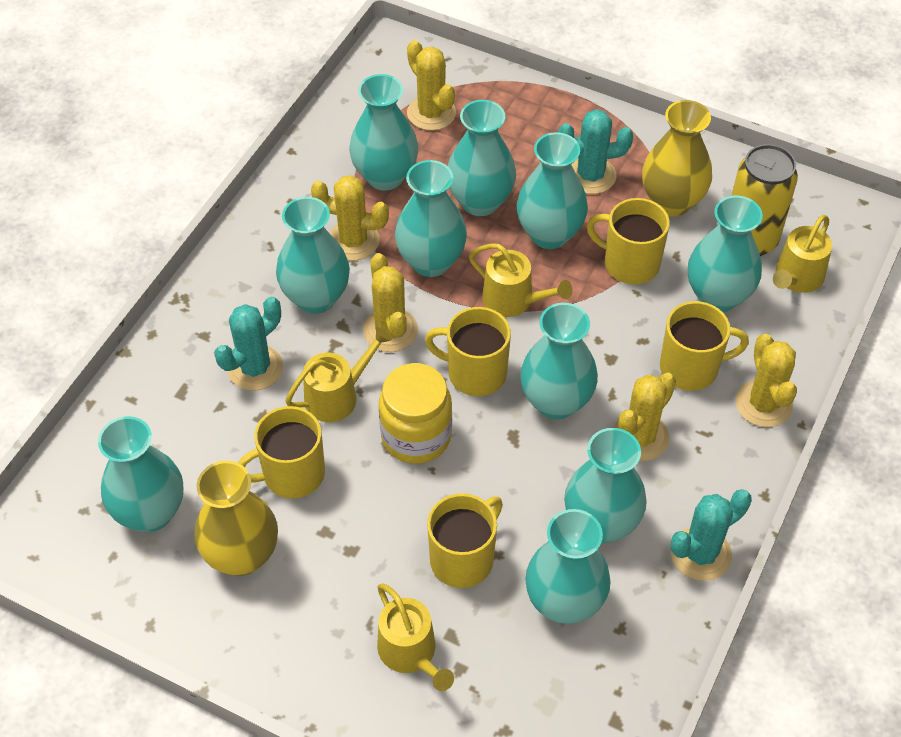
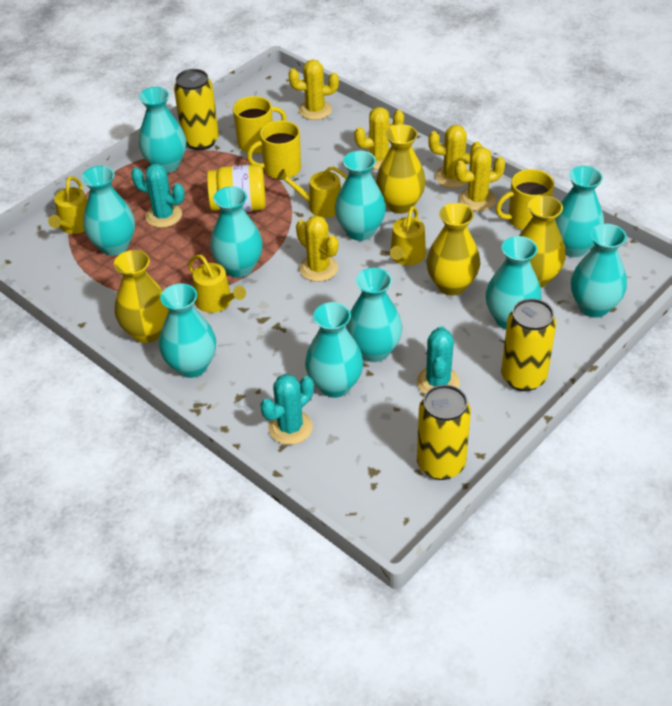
yellow can: 1 -> 3
yellow mug: 5 -> 3
yellow vase: 2 -> 4

